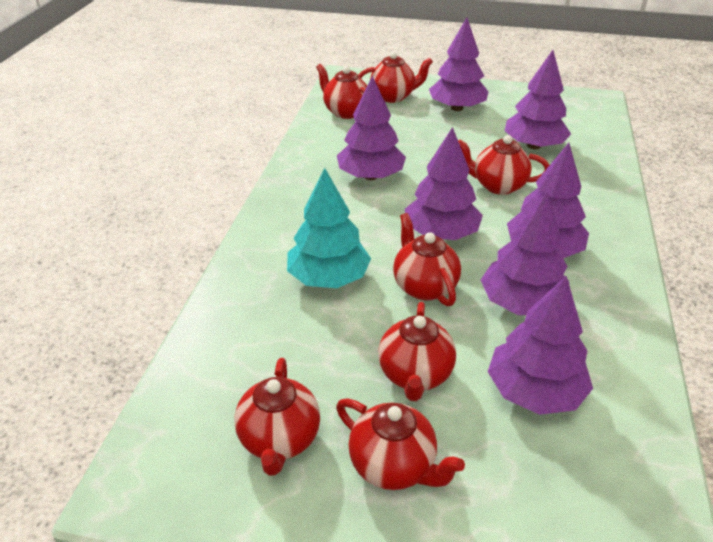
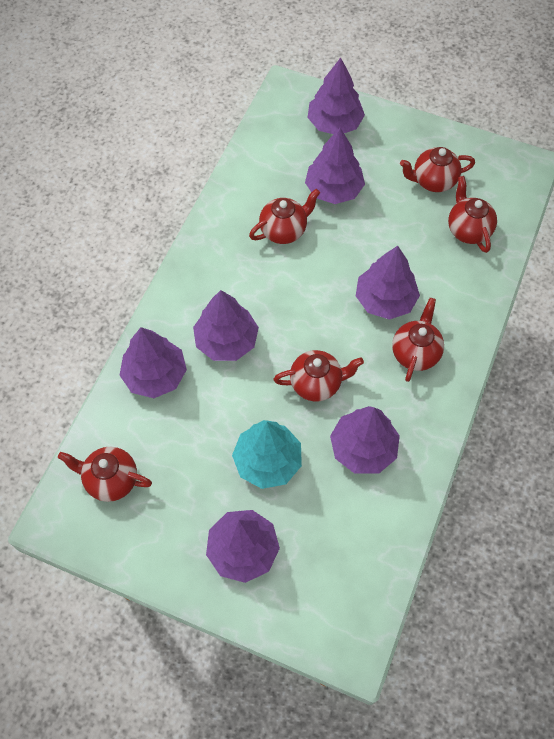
red teapot: 7 -> 6

